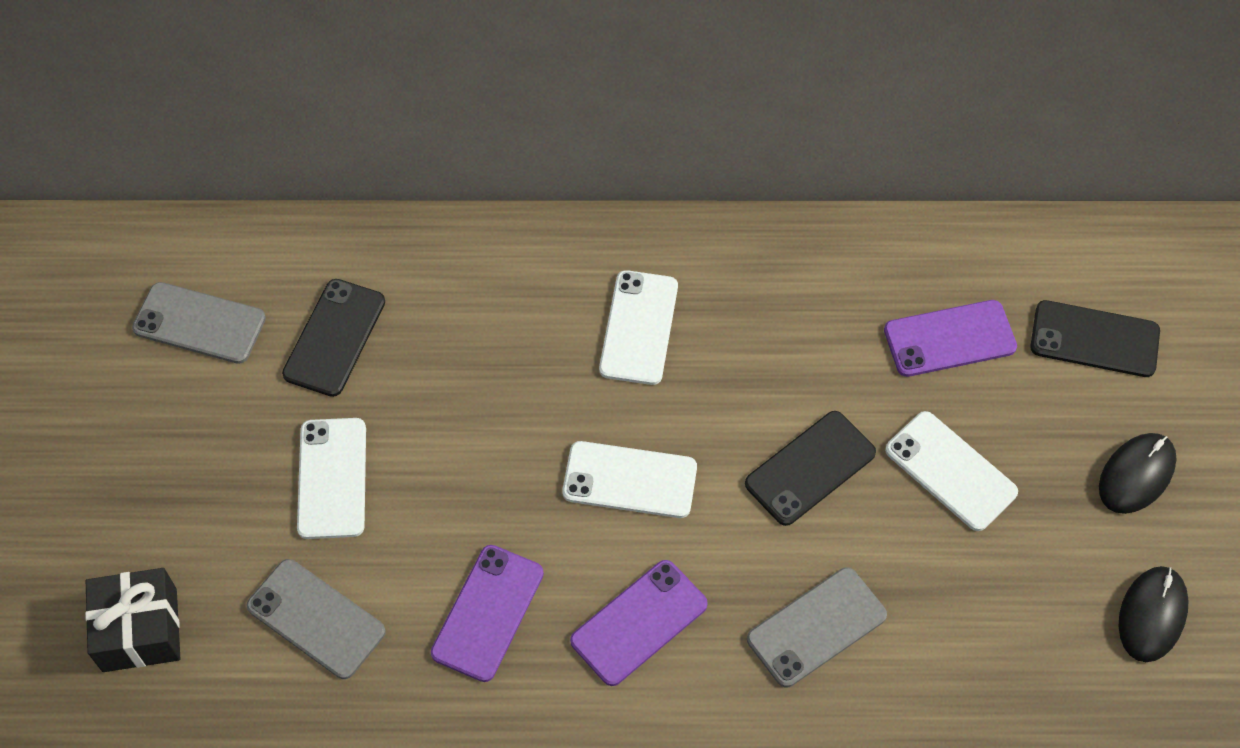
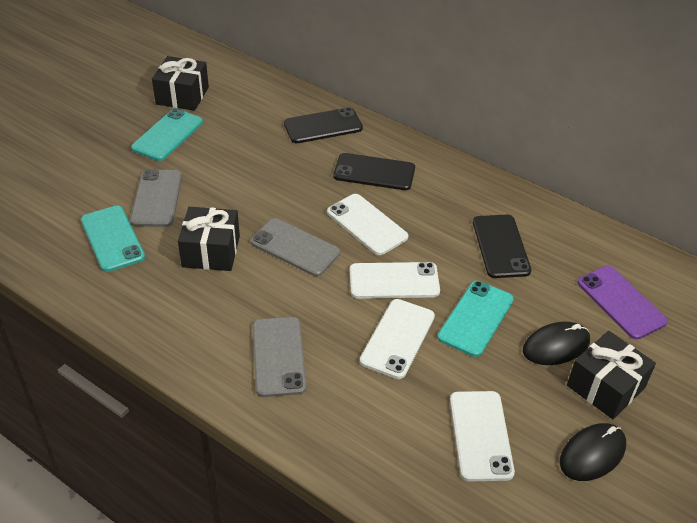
black gift: 1 -> 3
purple phone: 3 -> 1
turquoise phone: 0 -> 3

